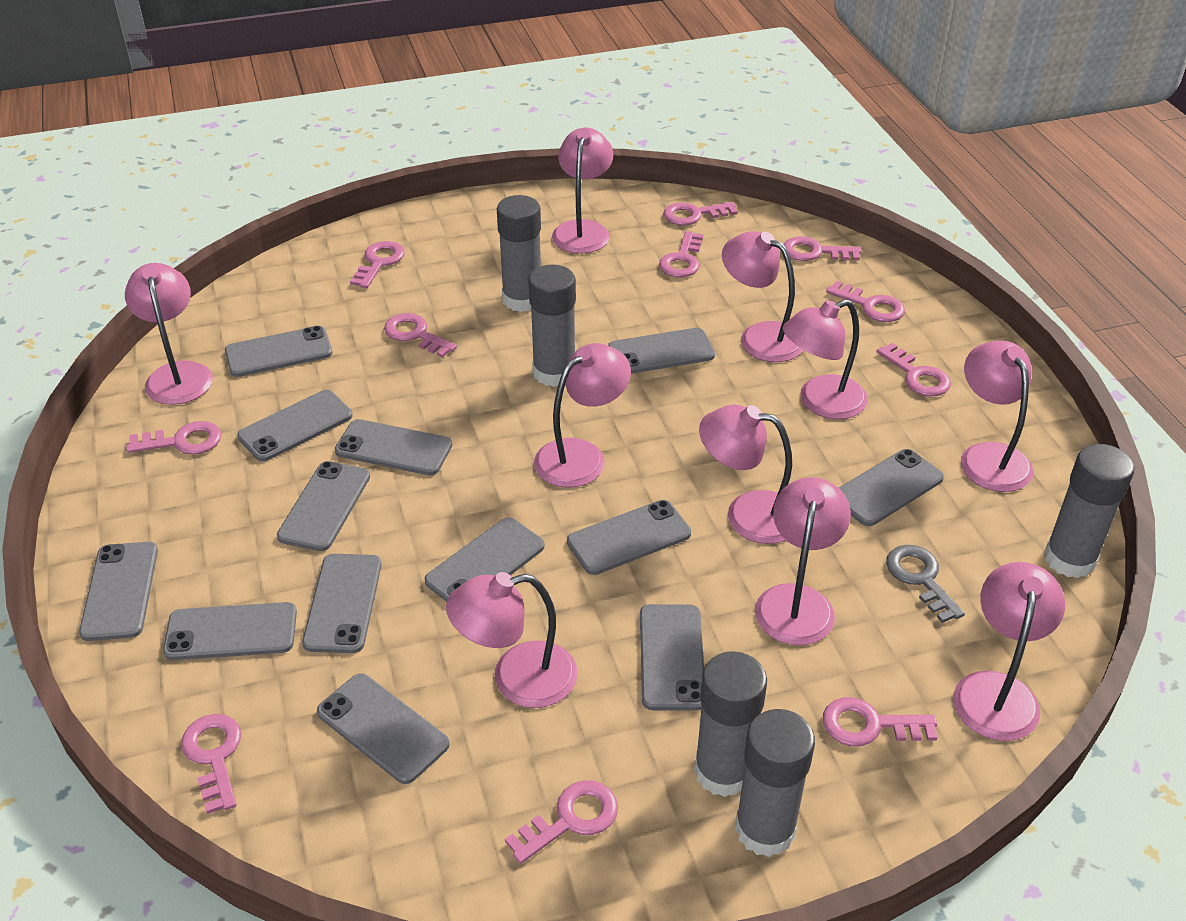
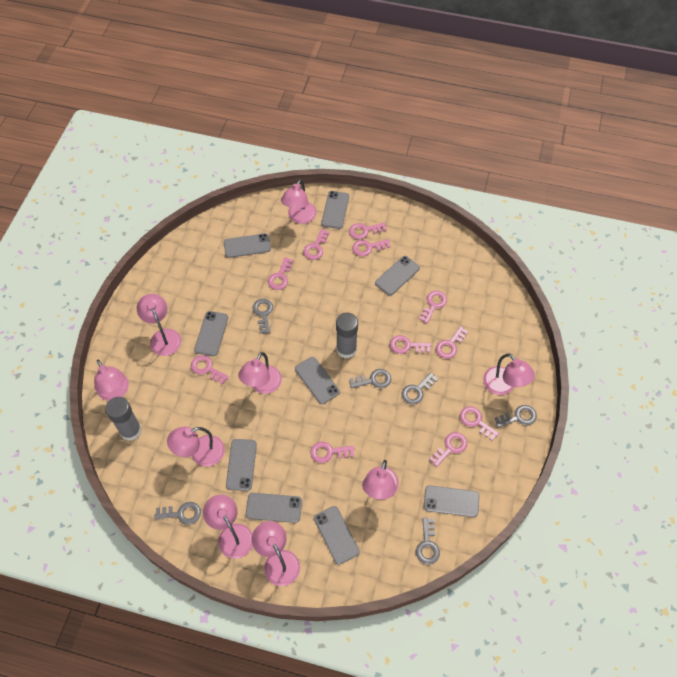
grey glue stick: 5 -> 2
grey key: 1 -> 6
grey phone: 13 -> 9
pink lamp: 10 -> 9

